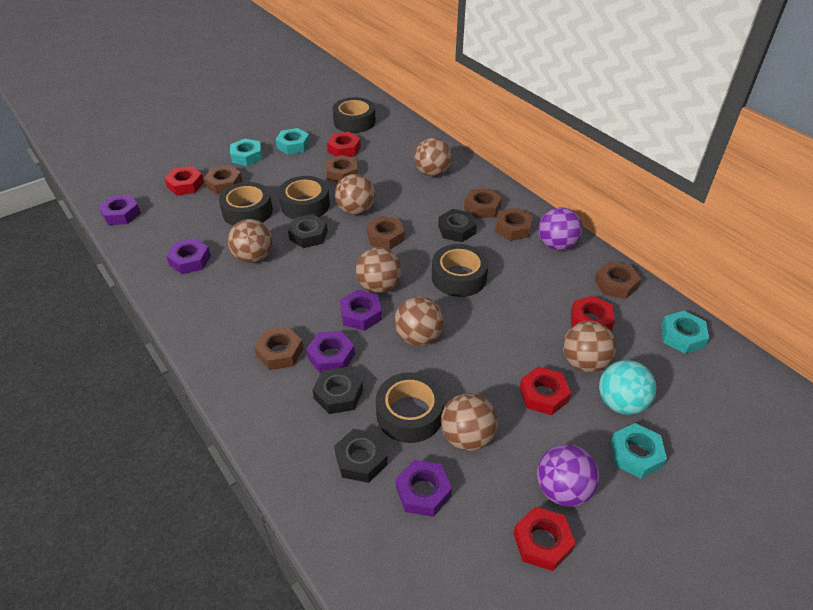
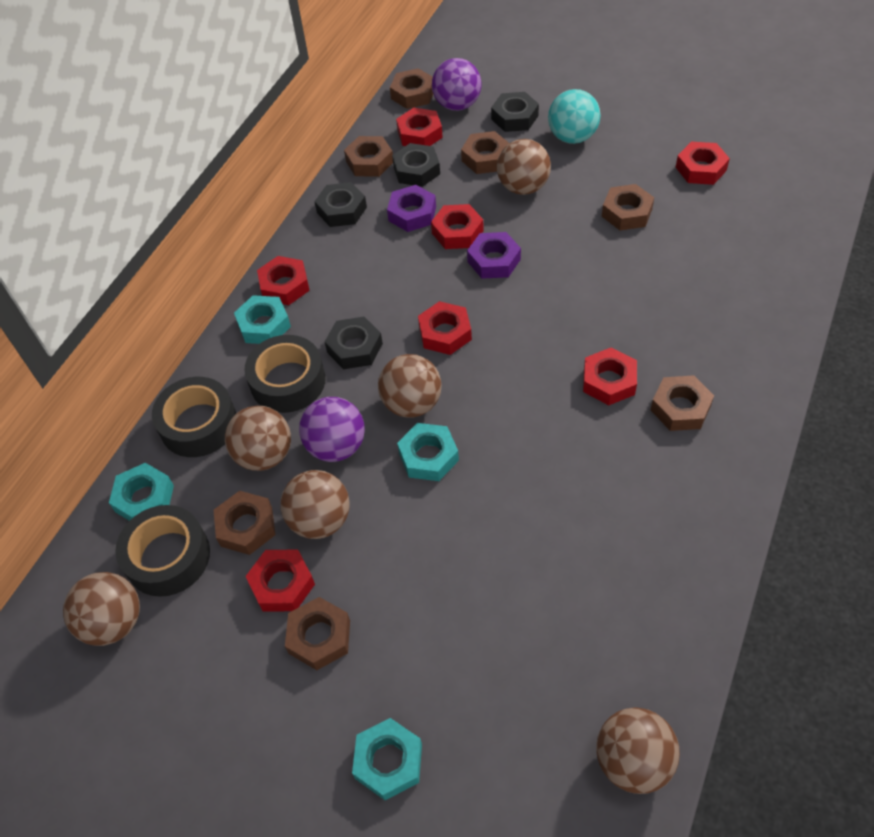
black tape: 5 -> 3
brown ball: 7 -> 6
purple nut: 5 -> 2
red nut: 5 -> 7

